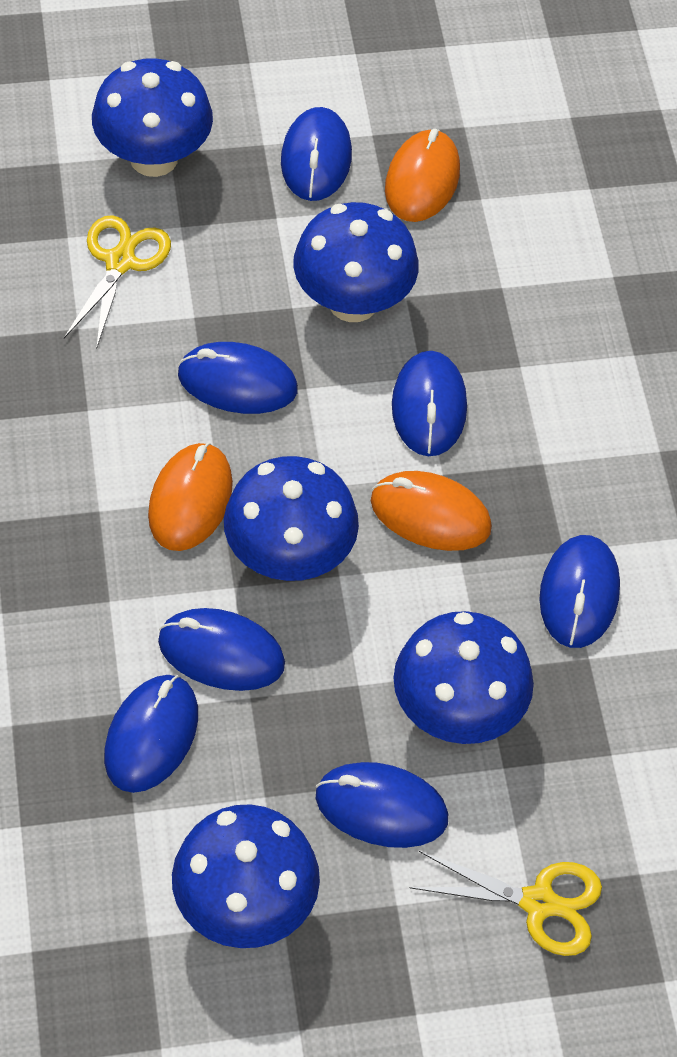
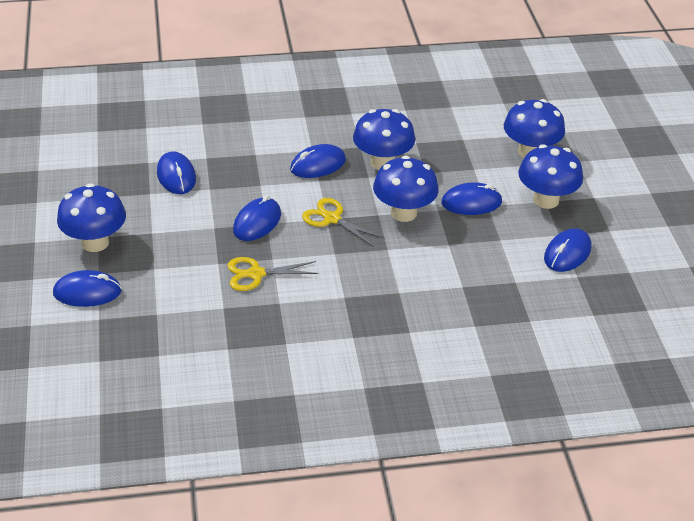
blue mouse: 7 -> 6
orange mouse: 3 -> 0

